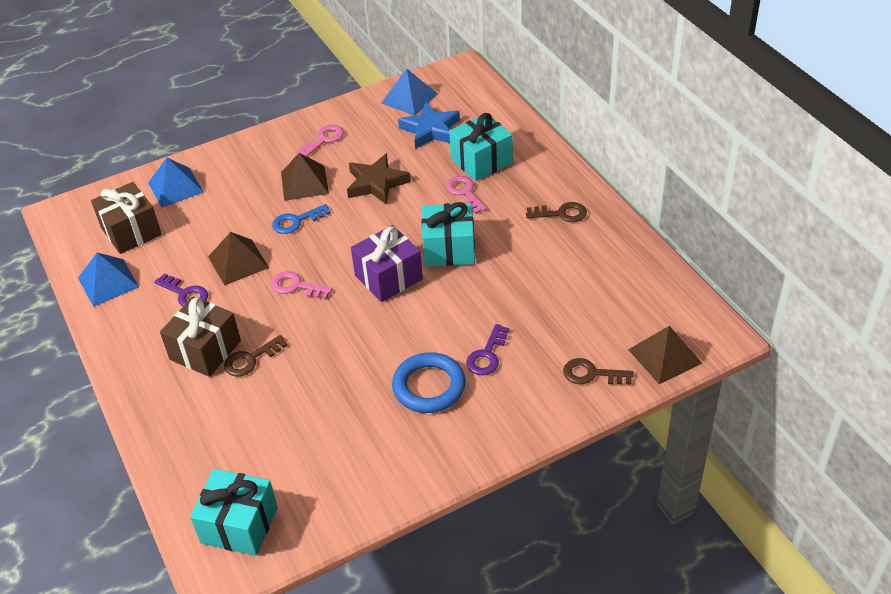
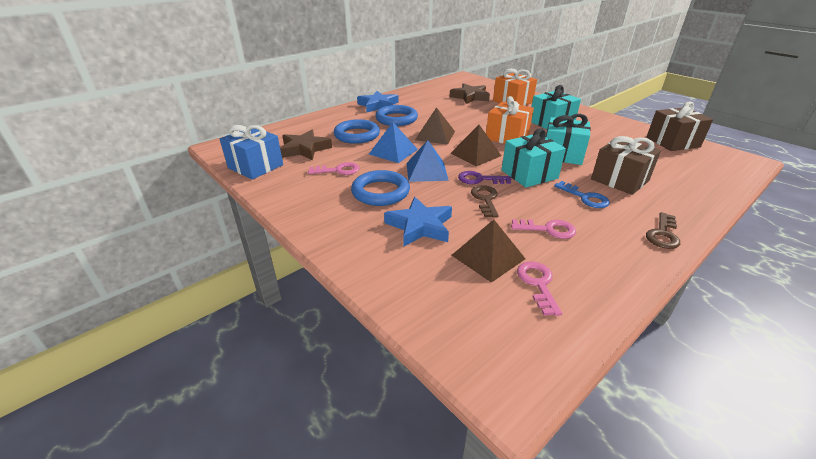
blue gift: 0 -> 1
blue pyramid: 3 -> 2
blue ring: 1 -> 3
blue star: 1 -> 2
brown key: 3 -> 2
brown star: 1 -> 2
orange gift: 0 -> 2
purple gift: 1 -> 0
purple key: 2 -> 1

